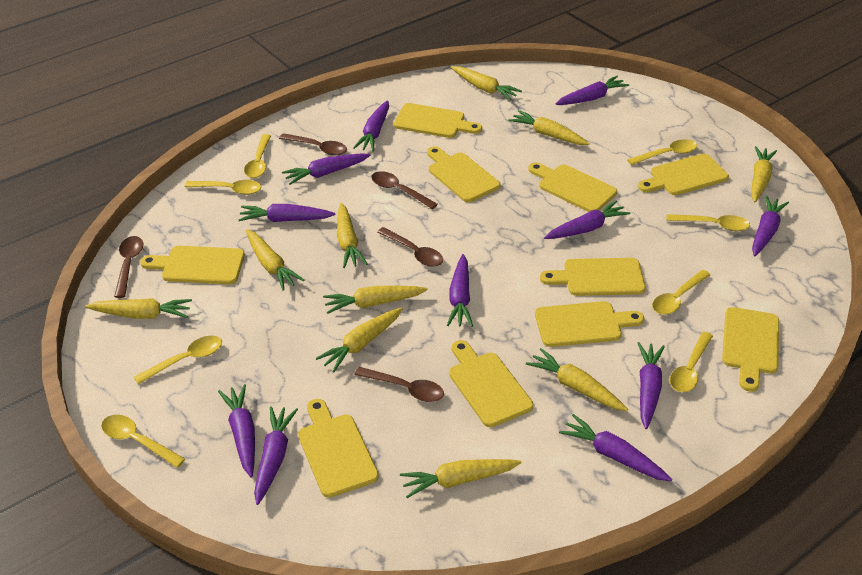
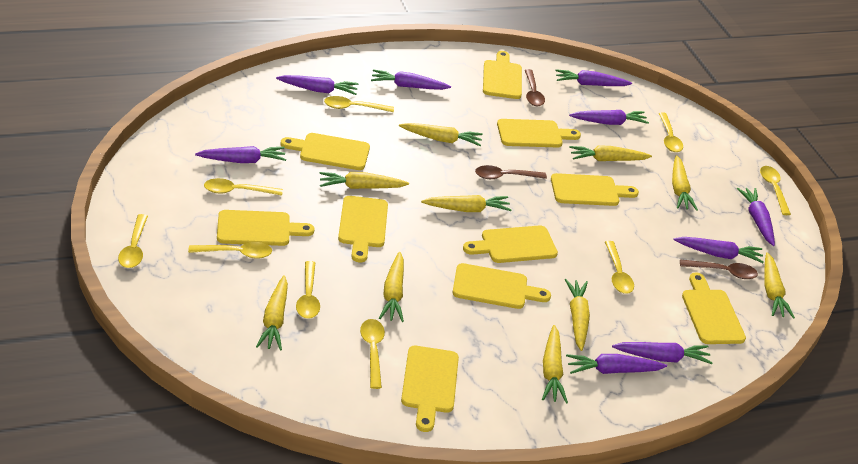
brown spoon: 5 -> 3
purple carrot: 11 -> 9
yellow spoon: 8 -> 9

